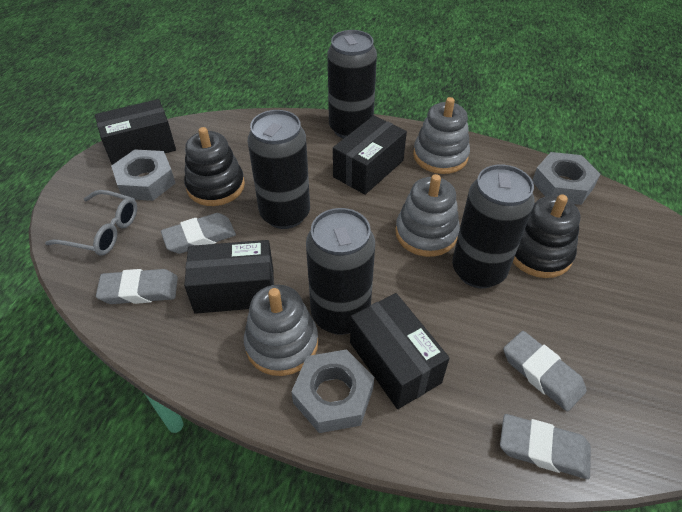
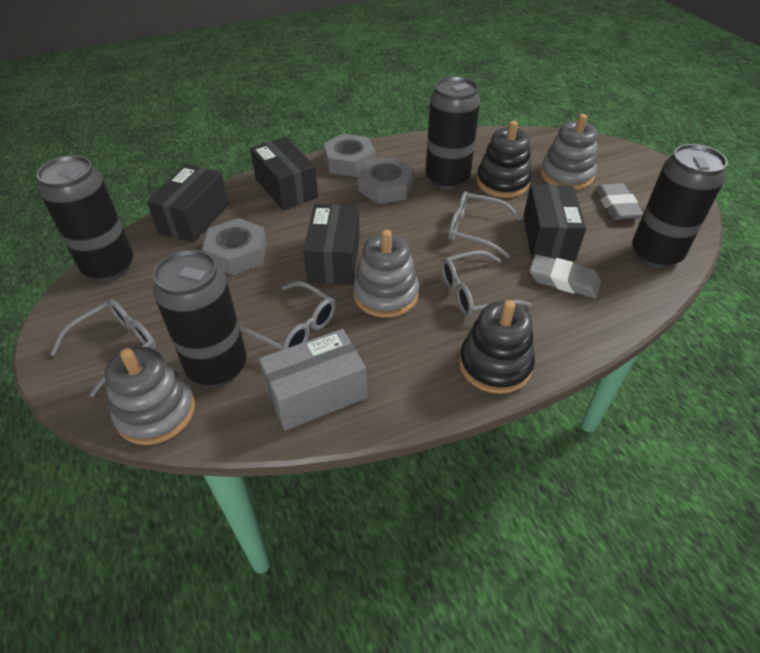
grey box: 0 -> 1
grey eraser: 4 -> 2
grey glasses: 1 -> 4

